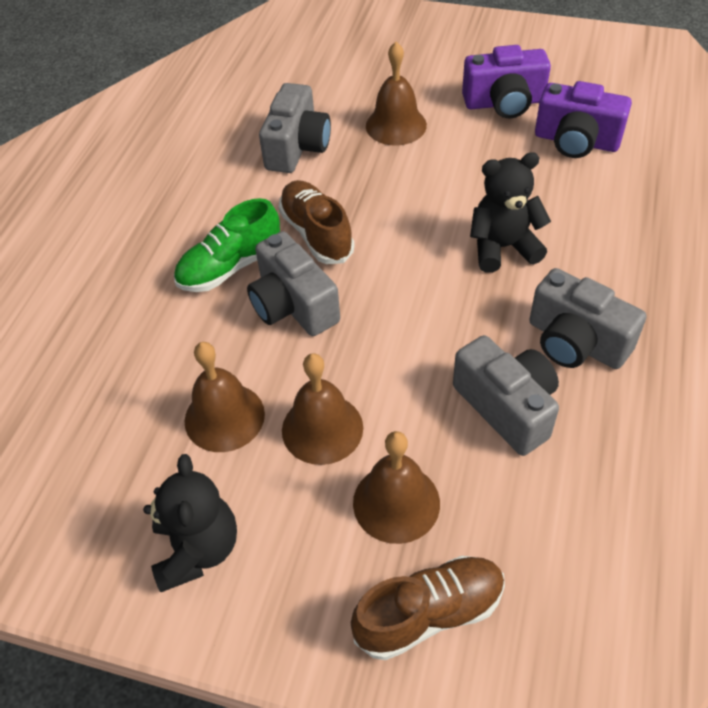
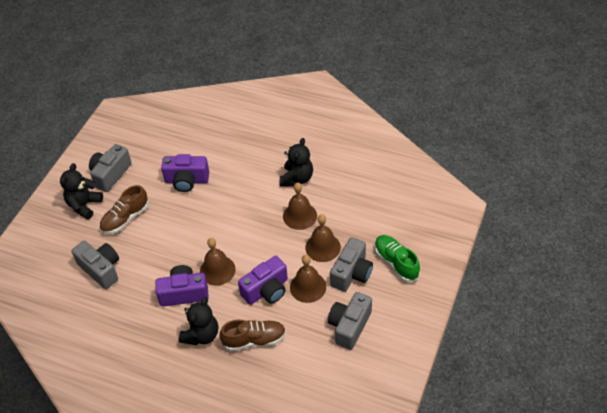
black teddy bear: 2 -> 3
purple camera: 2 -> 3

